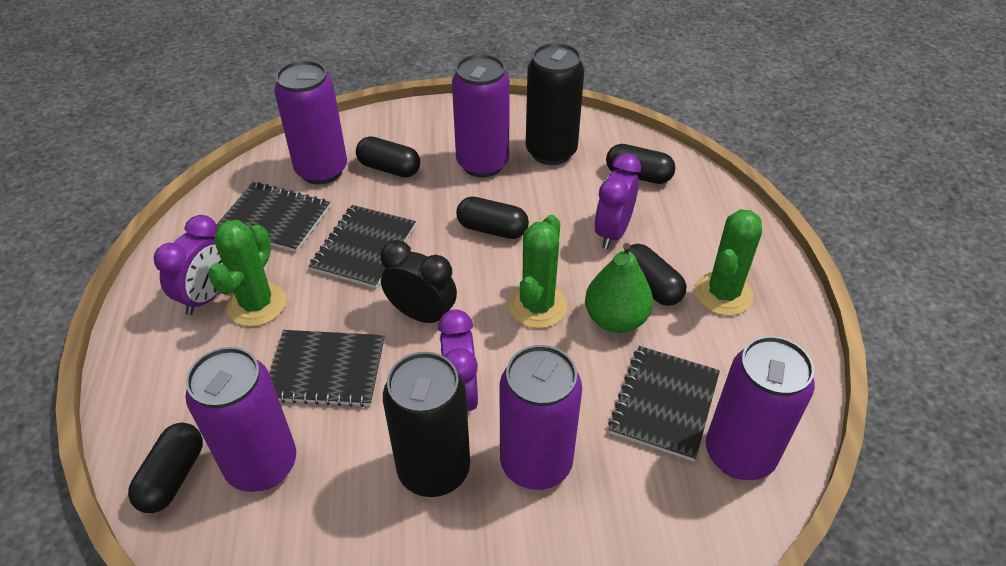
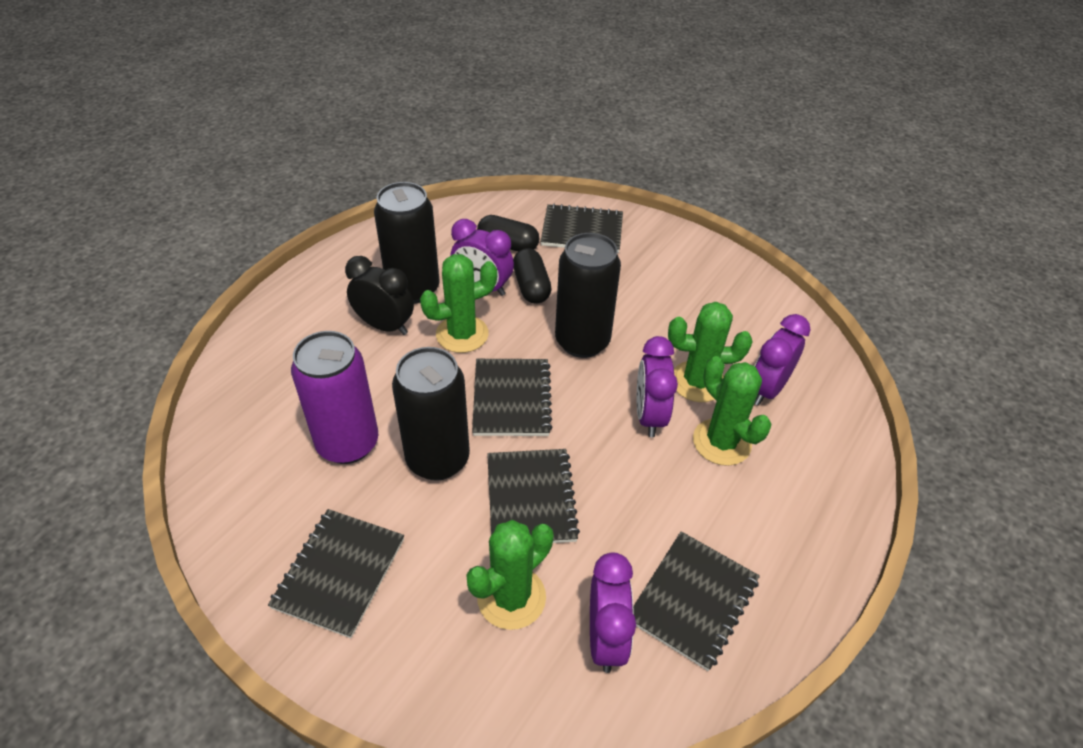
black can: 2 -> 3
black capsule: 5 -> 2
black notebook: 4 -> 5
green cactus: 3 -> 4
green pear: 1 -> 0
purple can: 5 -> 1
purple clock: 3 -> 4

